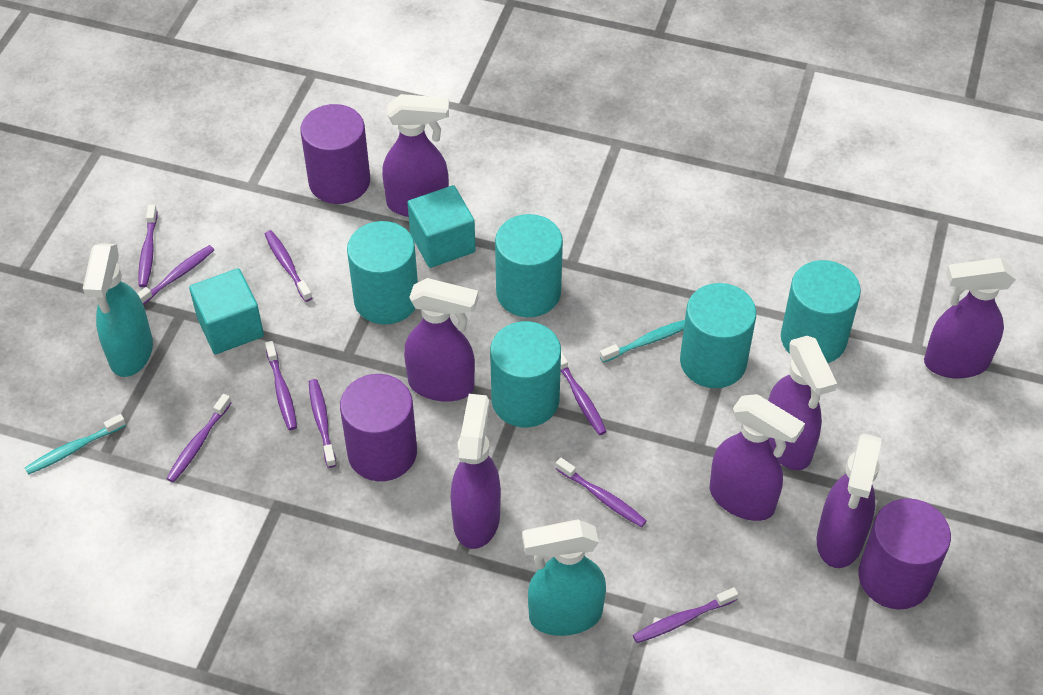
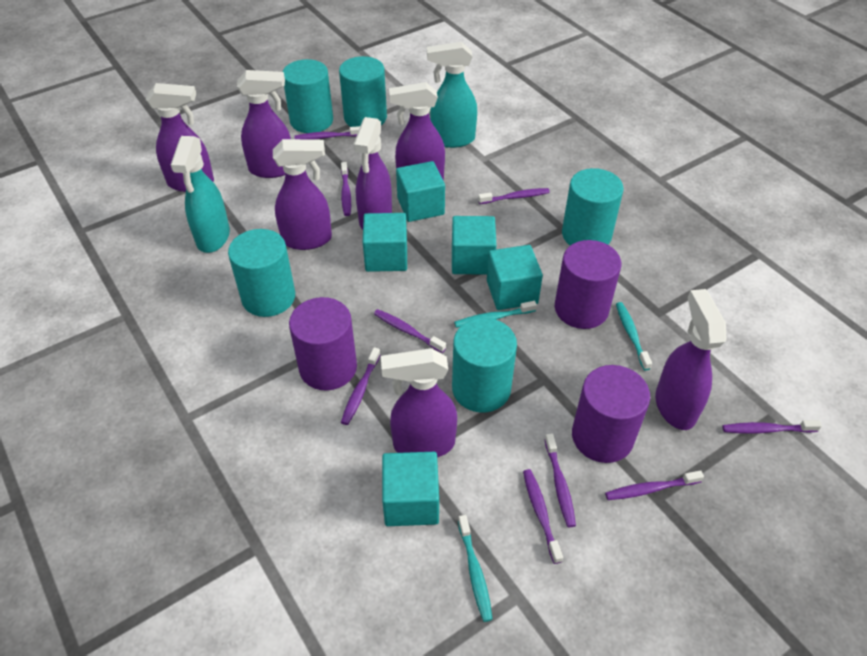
turquoise cube: 2 -> 5
turquoise toothbrush: 2 -> 3

